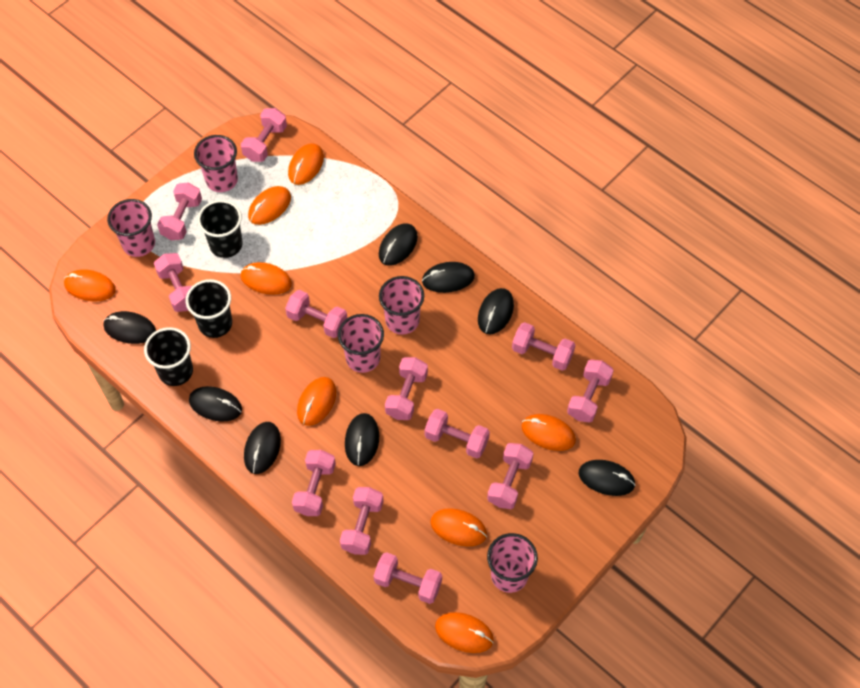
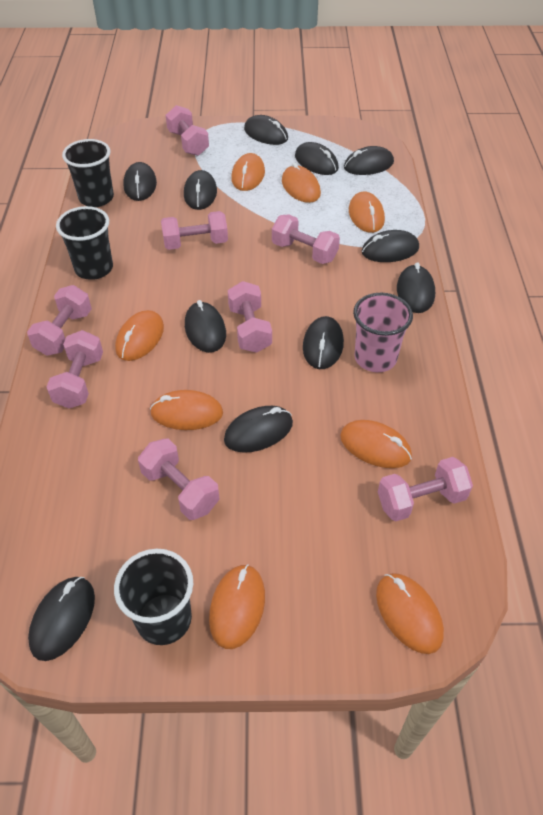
black mouse: 8 -> 11
pink cup: 5 -> 1
pink dumbbell: 12 -> 8

